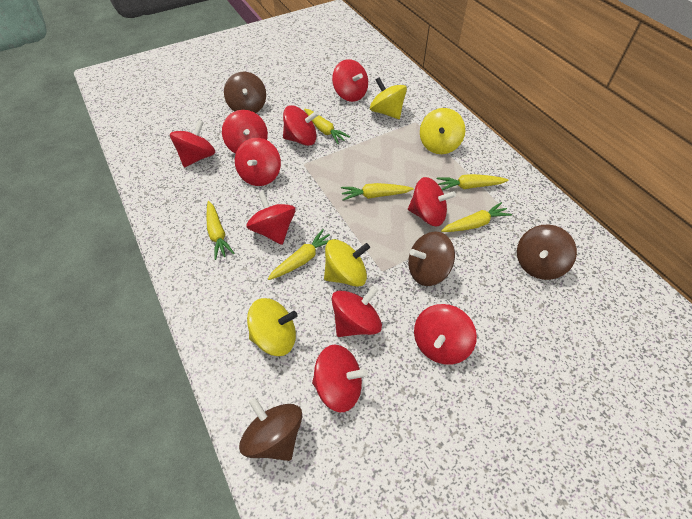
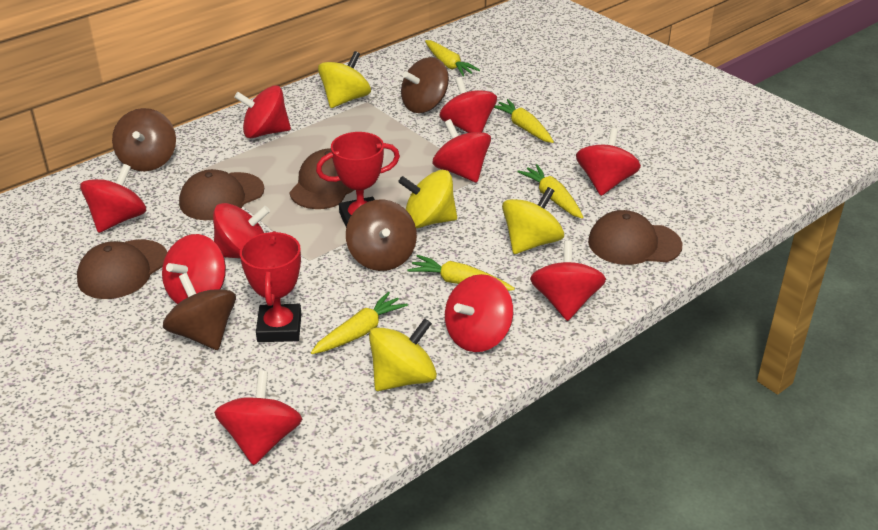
brown cap: 0 -> 4
red trophy: 0 -> 2
yellow carrot: 6 -> 5

